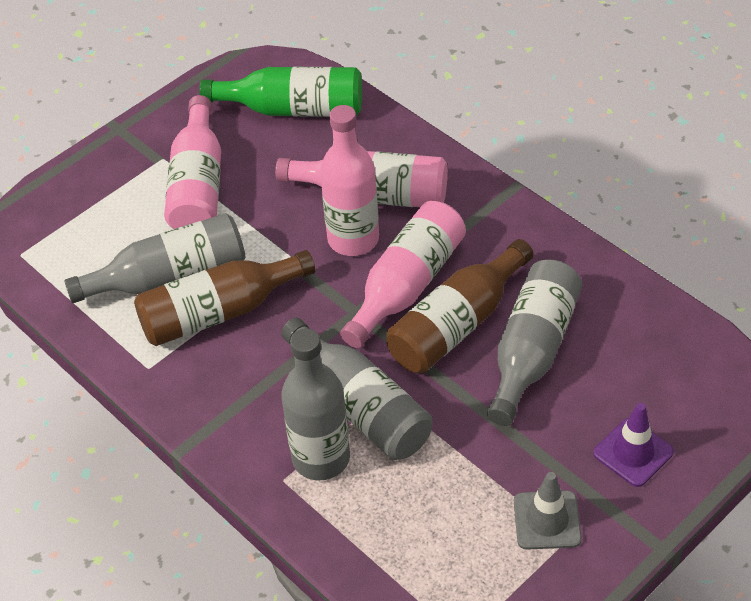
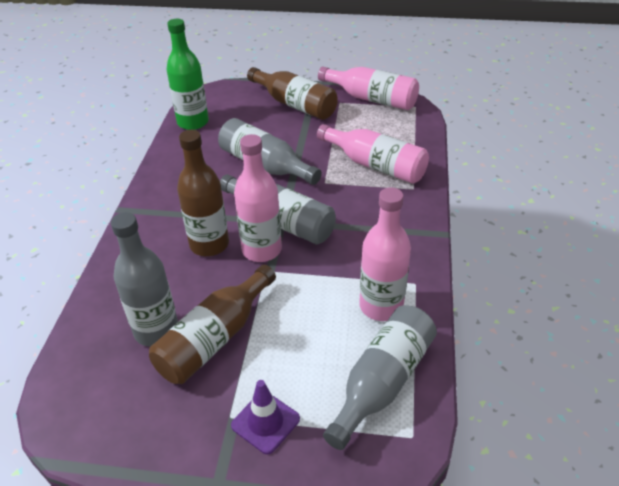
brown bottle: 2 -> 3
grey traffic cone: 1 -> 0

